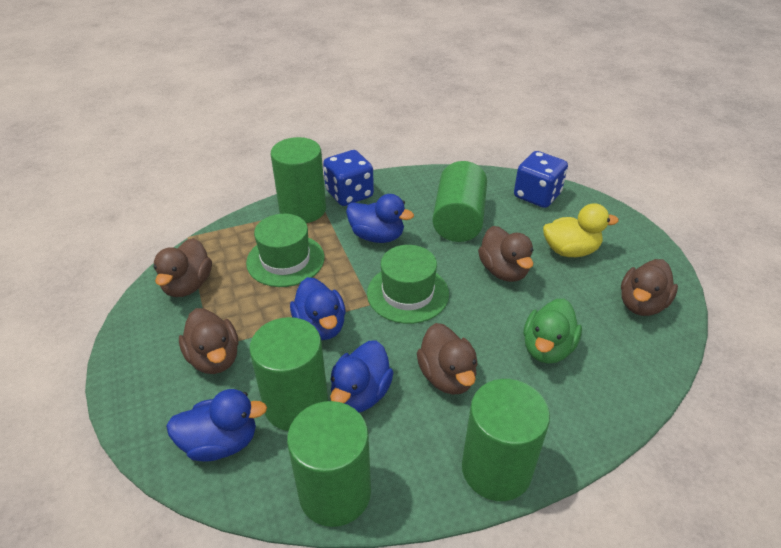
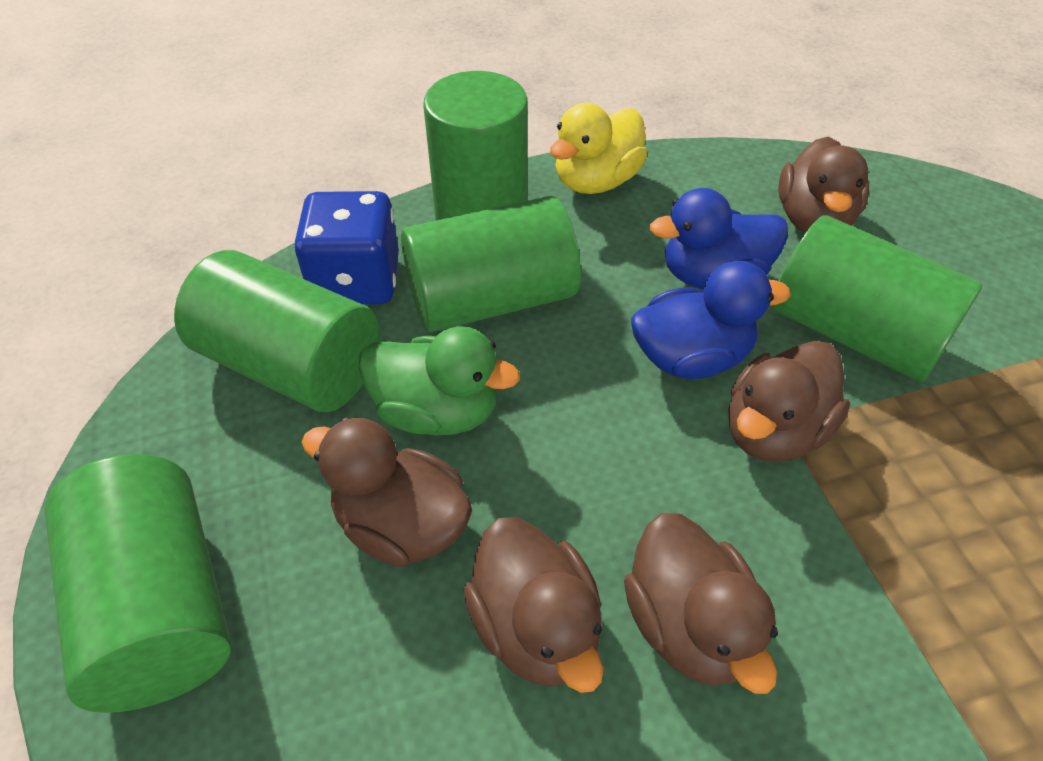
blue dice: 2 -> 1
blue duck: 4 -> 2
green hat: 2 -> 0

